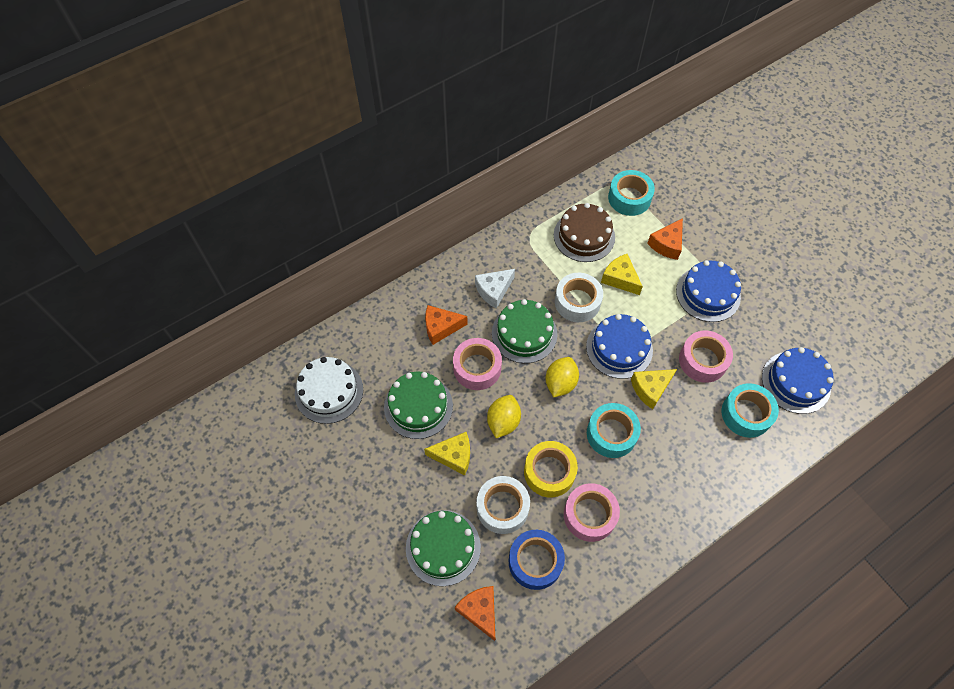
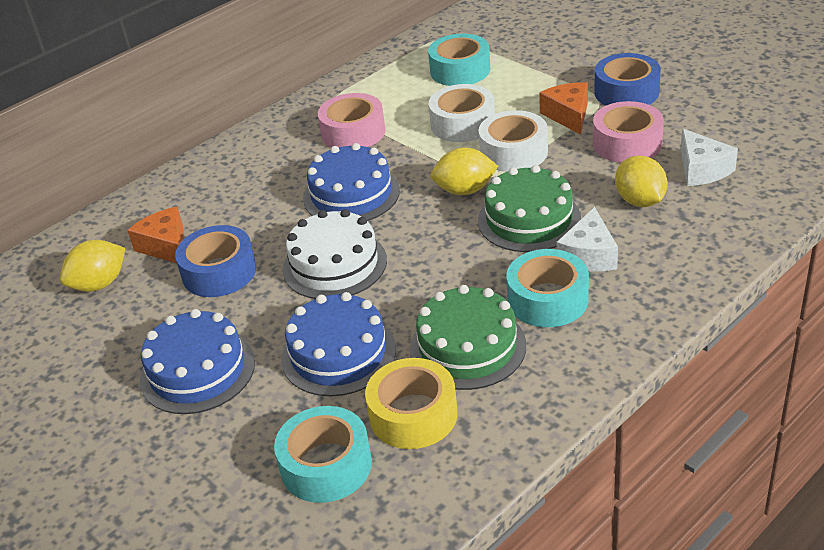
blue tape: 1 -> 2
brown cake: 1 -> 0
green cake: 3 -> 2
orange cheese: 3 -> 2
pink tape: 3 -> 2
white cheese: 1 -> 2
yellow cheese: 3 -> 0
yellow lemon: 2 -> 3

